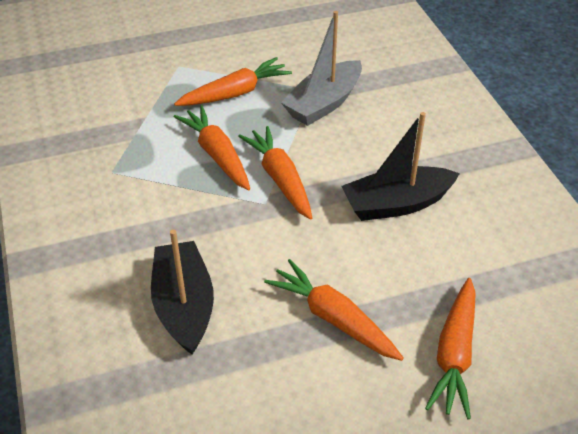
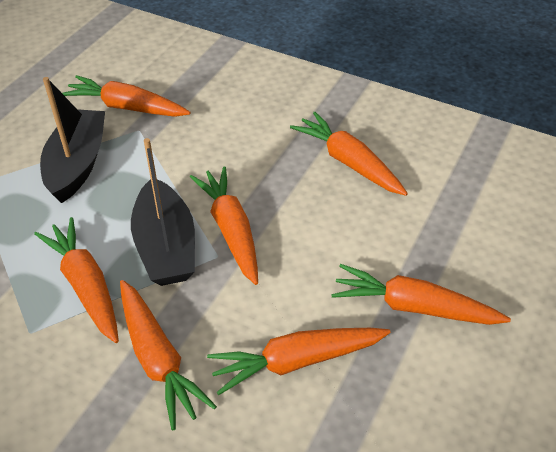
grey boat: 1 -> 0
orange carrot: 5 -> 7

